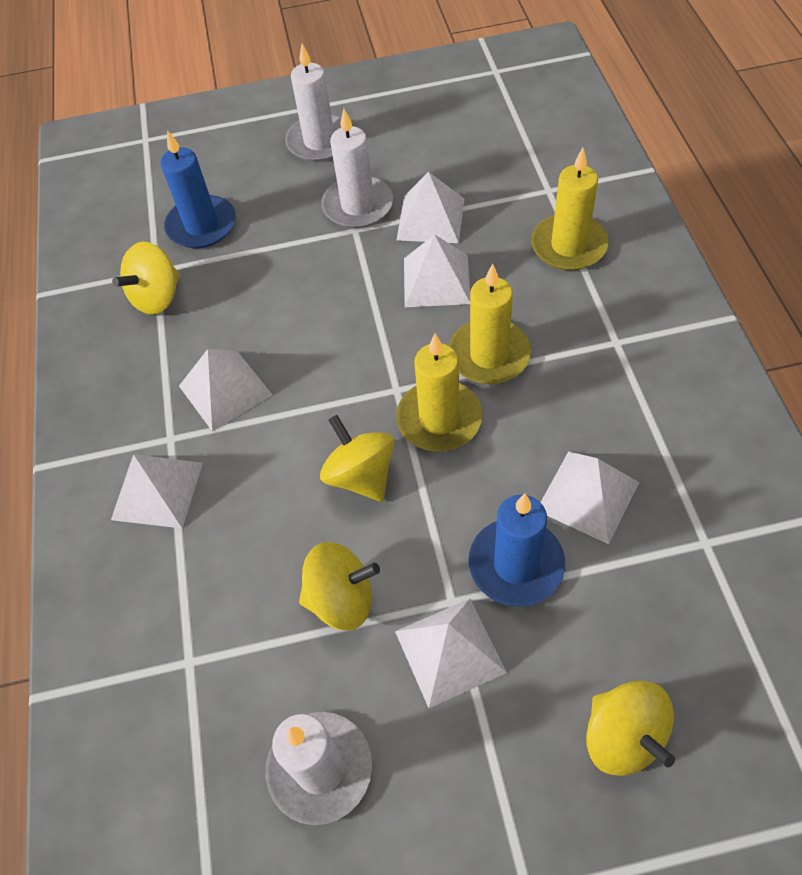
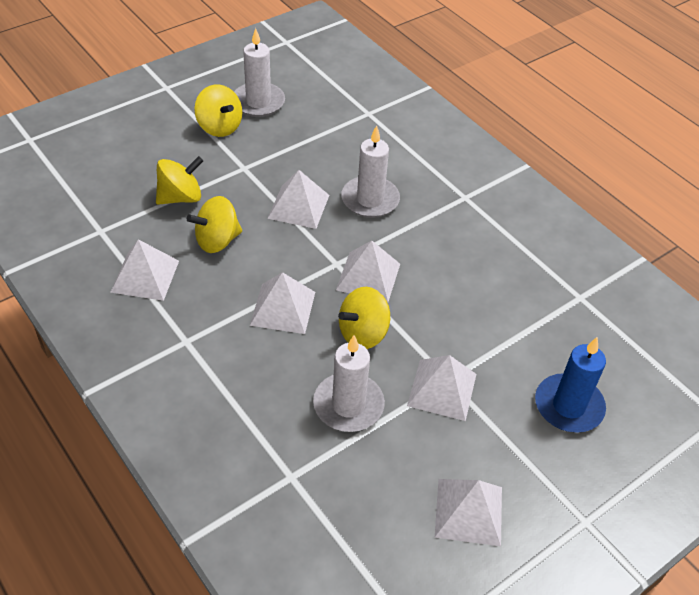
blue candle: 2 -> 1
yellow candle: 3 -> 0

